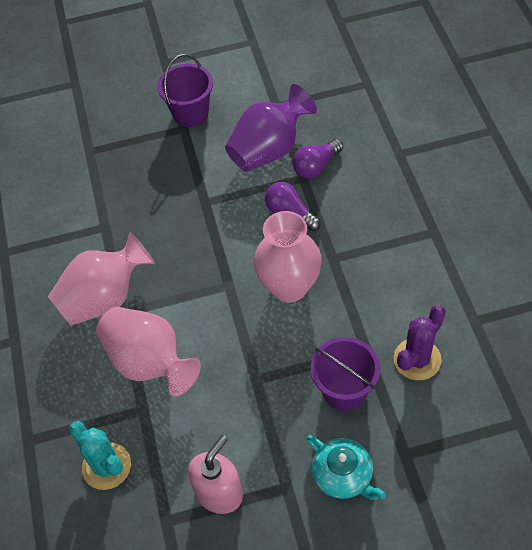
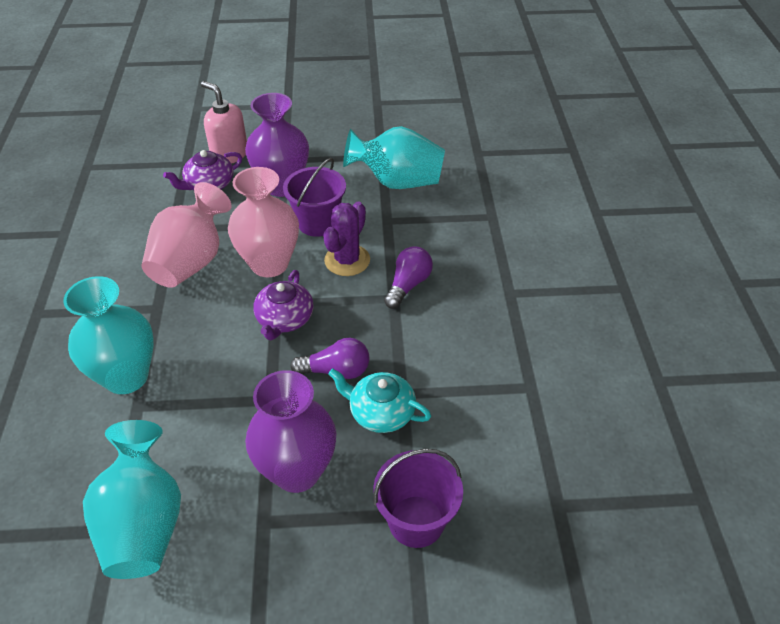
pink vase: 3 -> 2
purple teapot: 0 -> 2
purple vase: 1 -> 2
turquoise cactus: 1 -> 0
turquoise vase: 0 -> 3

